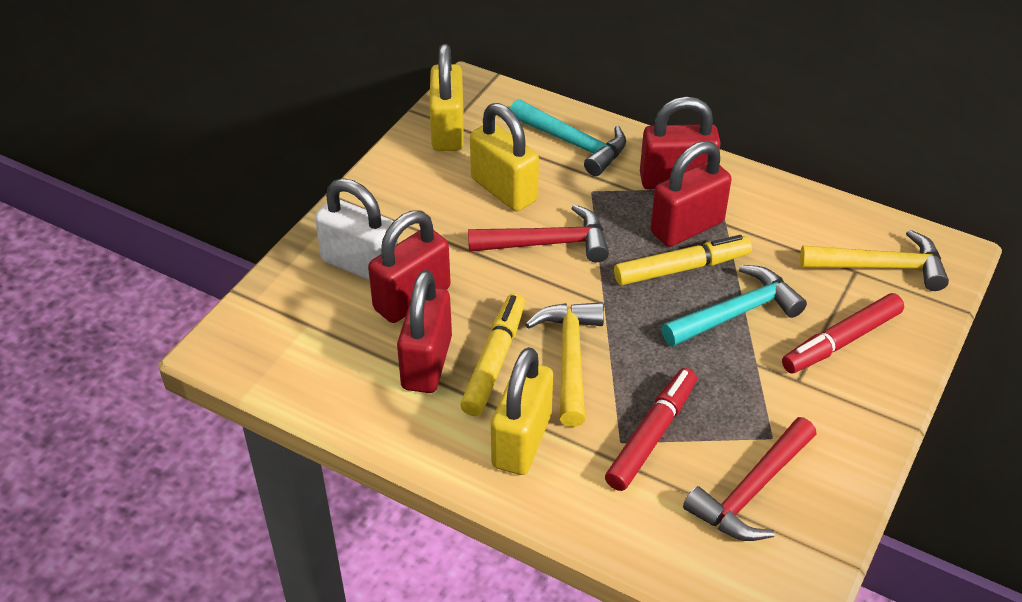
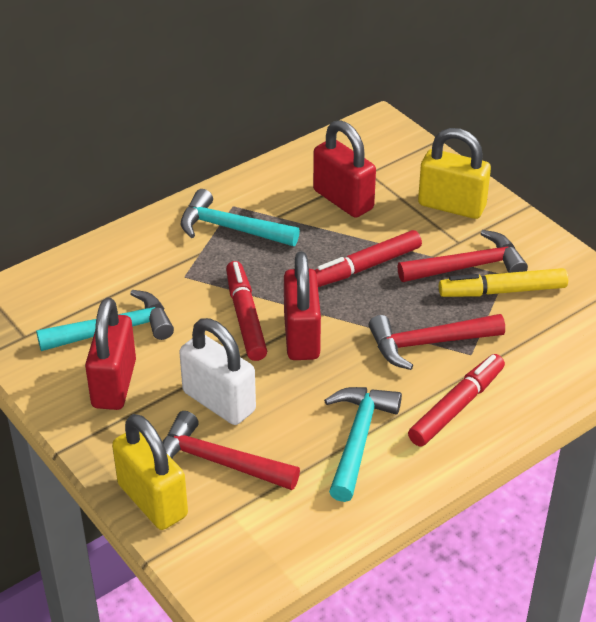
red hammer: 2 -> 3
red marker: 2 -> 3
red padlock: 4 -> 3
turquoise hammer: 2 -> 3
yellow hammer: 2 -> 0
yellow marker: 2 -> 1
yellow padlock: 3 -> 2

